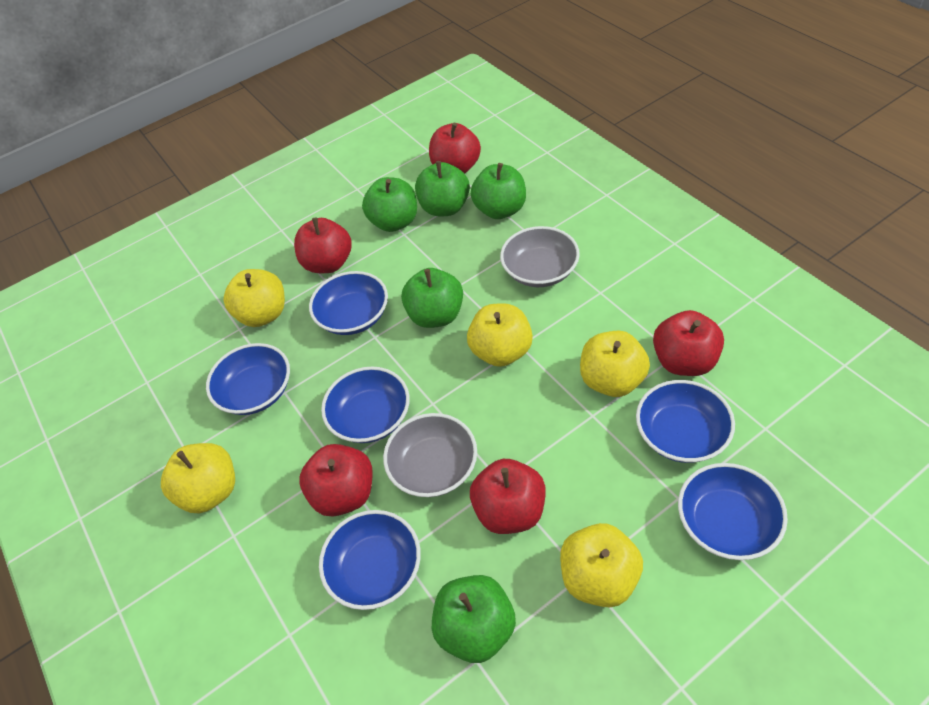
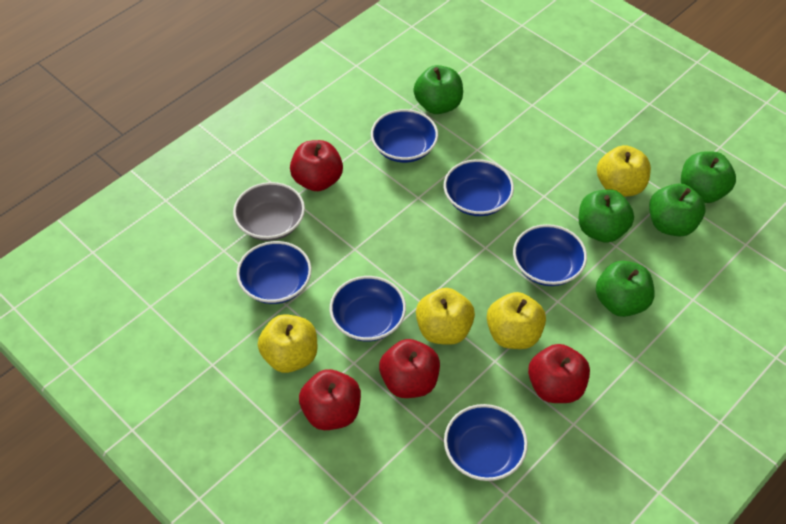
grey bowl: 2 -> 1
red apple: 5 -> 4
yellow apple: 5 -> 4

